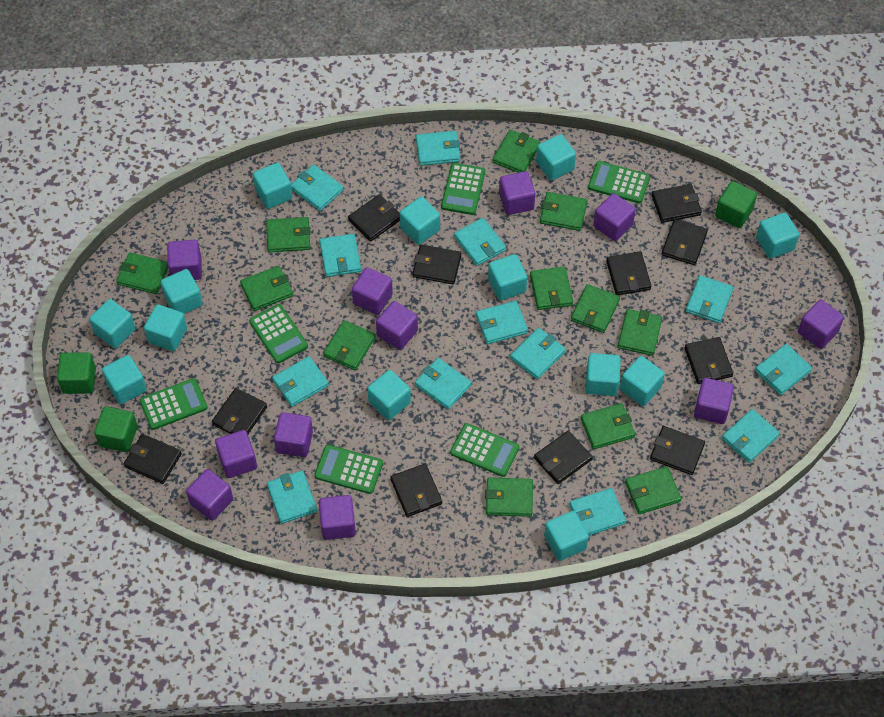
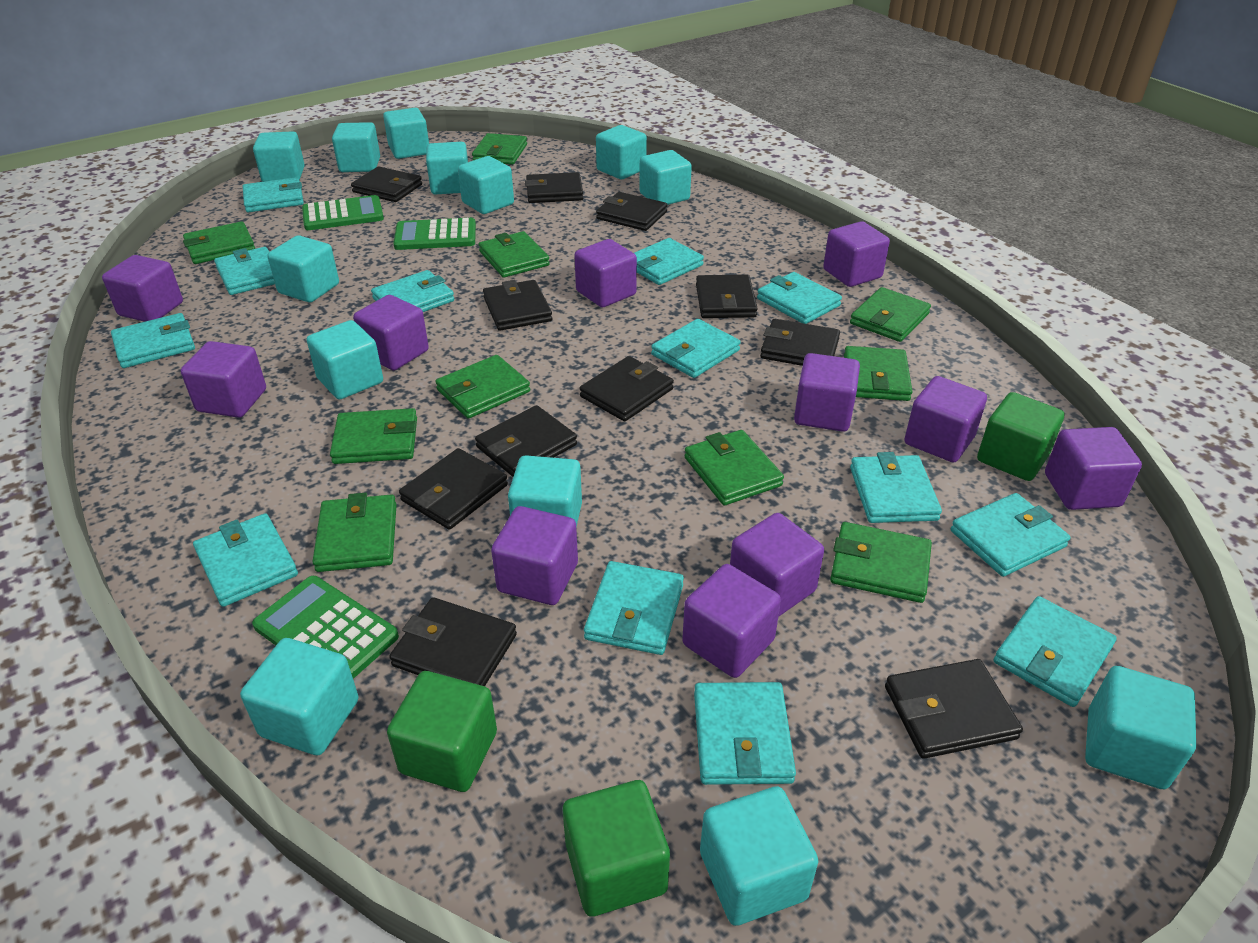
green calculator: 6 -> 3
green wallet: 12 -> 10

